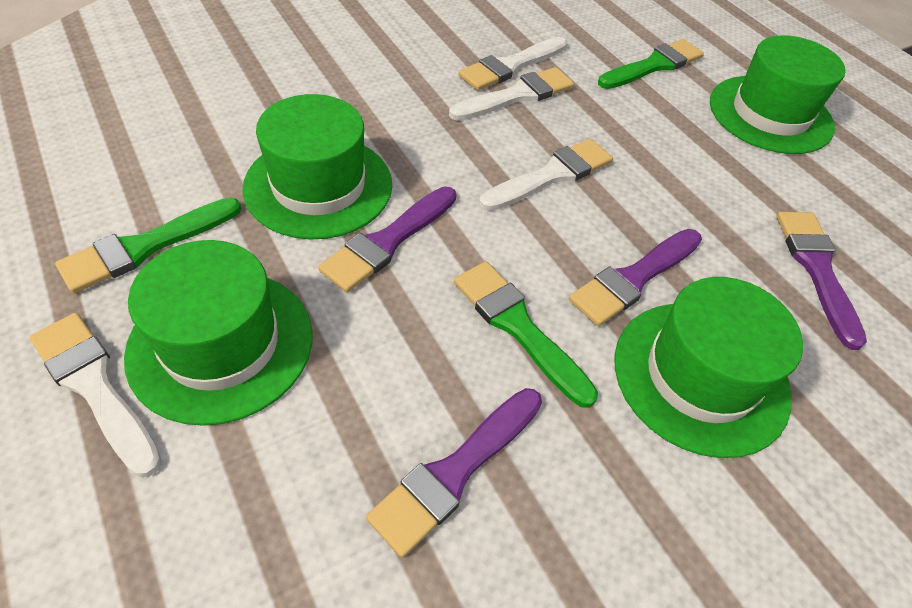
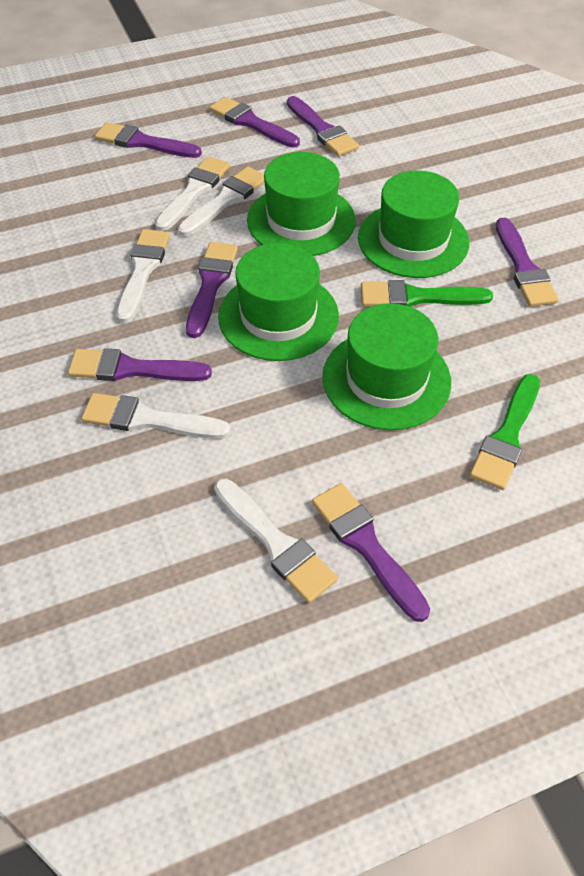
green brush: 3 -> 2
purple brush: 4 -> 7
white brush: 4 -> 5

